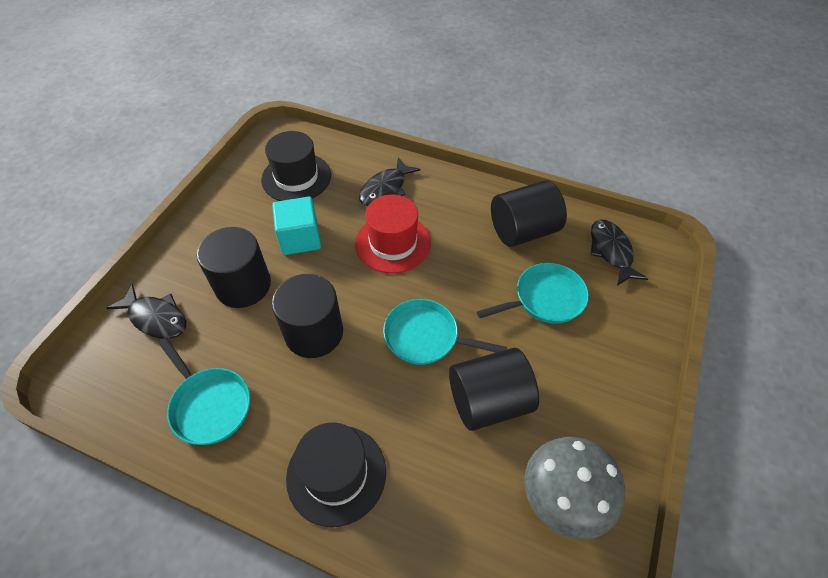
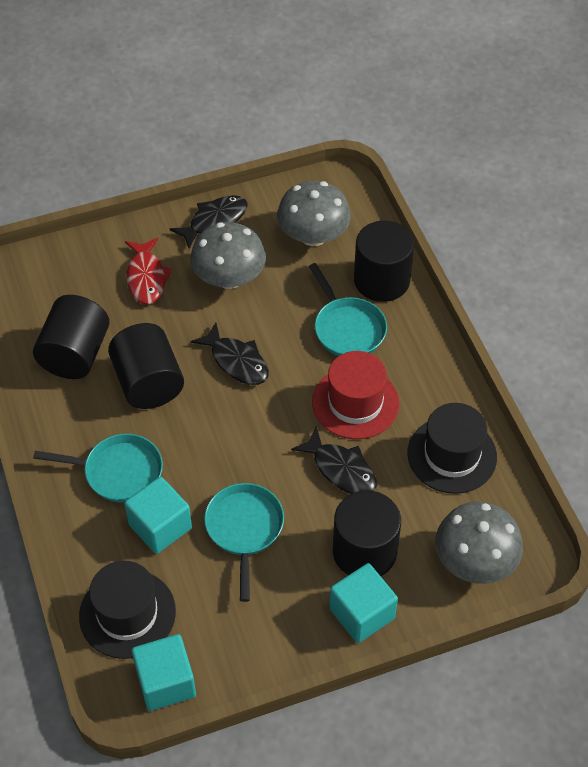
grey mushroom: 1 -> 3
red fish: 0 -> 1
turquoise cube: 1 -> 3

